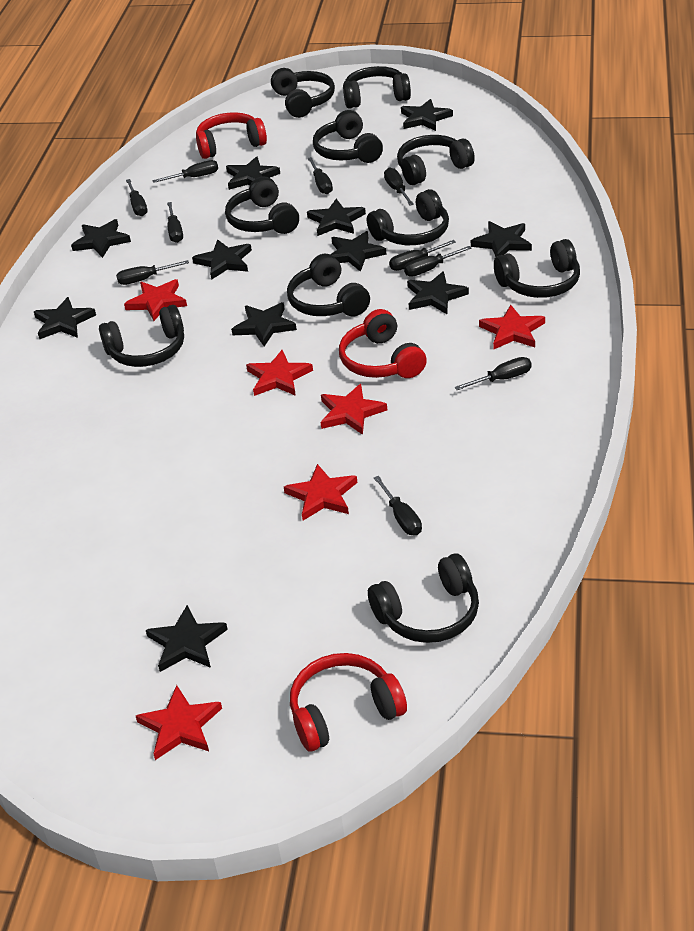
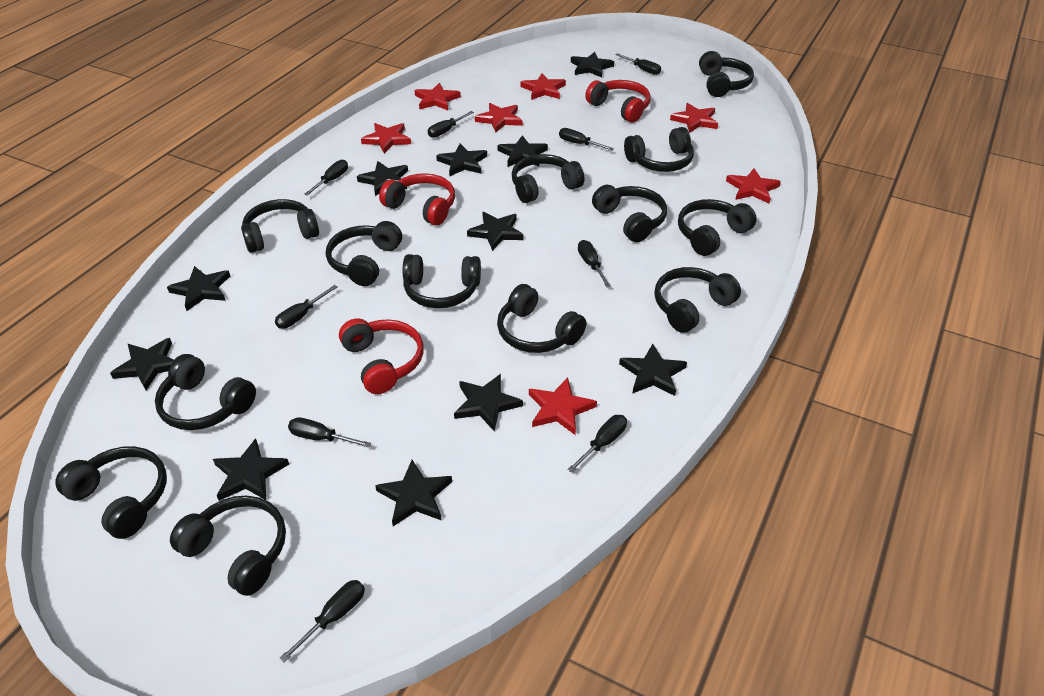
black headphones: 10 -> 13
black screwdriver: 10 -> 9
red star: 6 -> 7

